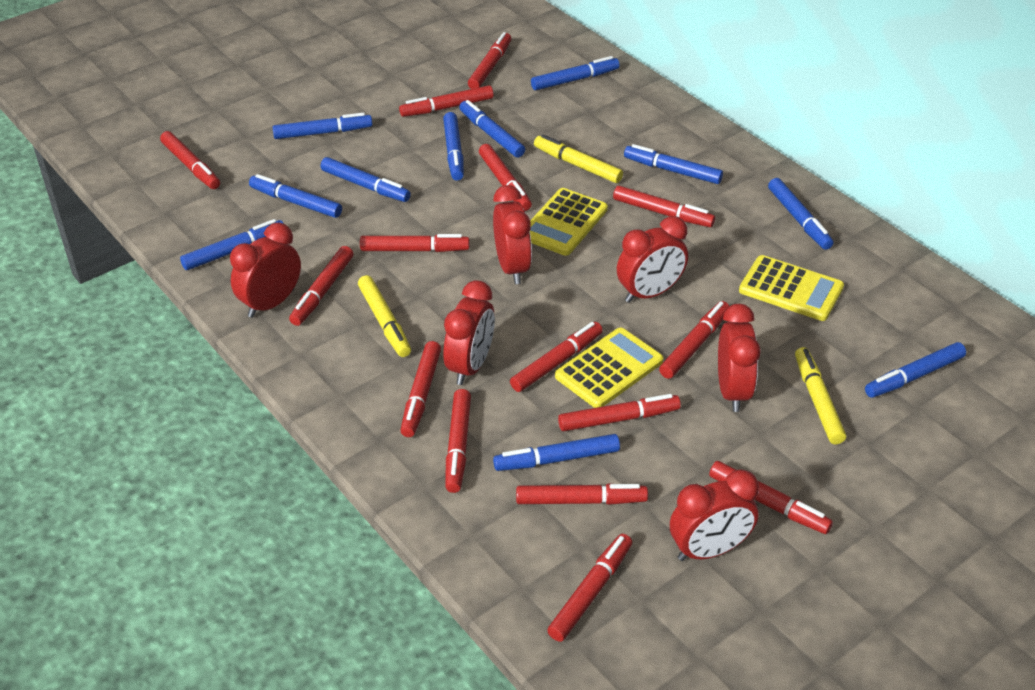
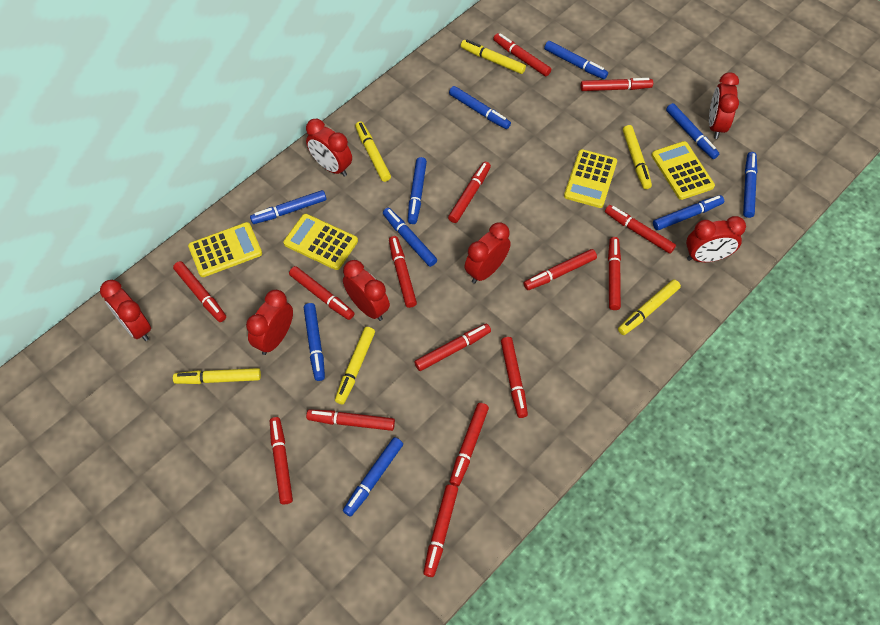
blue marker: 11 -> 10
red clock: 6 -> 7
yellow calculator: 3 -> 4
yellow marker: 3 -> 6

